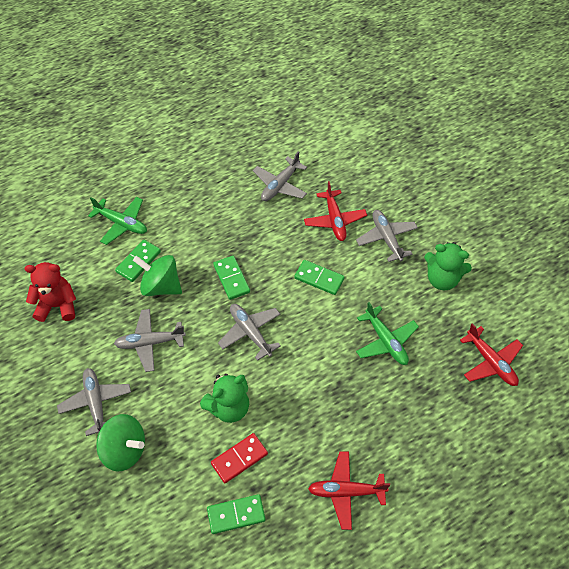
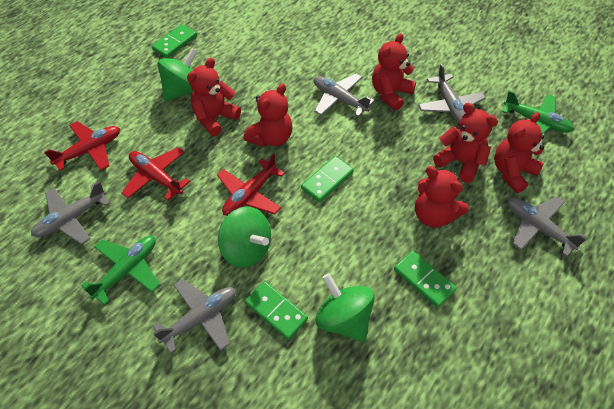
green spinning top: 2 -> 3
green teddy bear: 2 -> 0
red domino: 1 -> 0
red teddy bear: 1 -> 6

